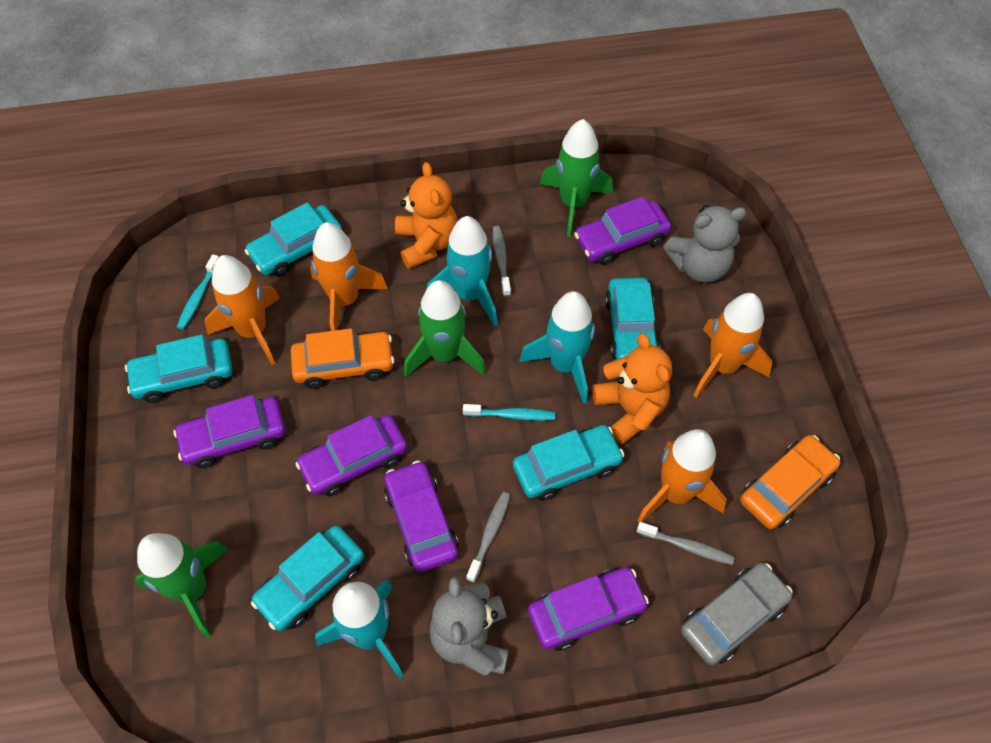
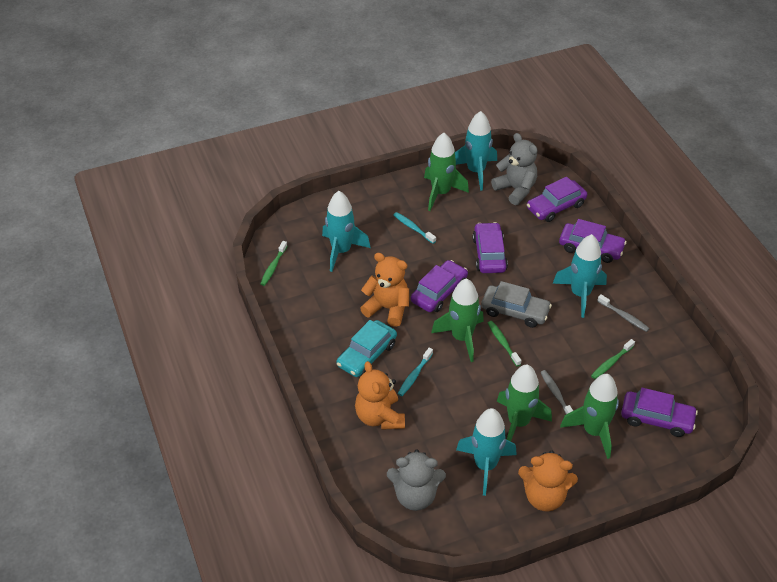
green rocket: 3 -> 4
green toothbrush: 0 -> 3
grey toothbrush: 3 -> 2
orange car: 2 -> 0
orange rocket: 4 -> 0
orange teddy bear: 2 -> 3
turquoise car: 5 -> 1
turquoise rocket: 3 -> 4

